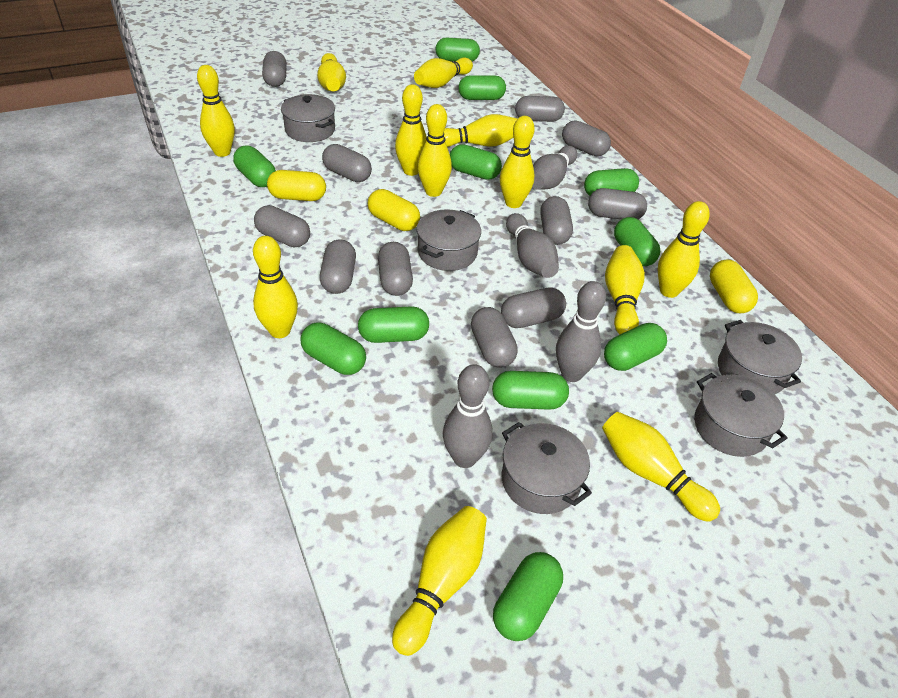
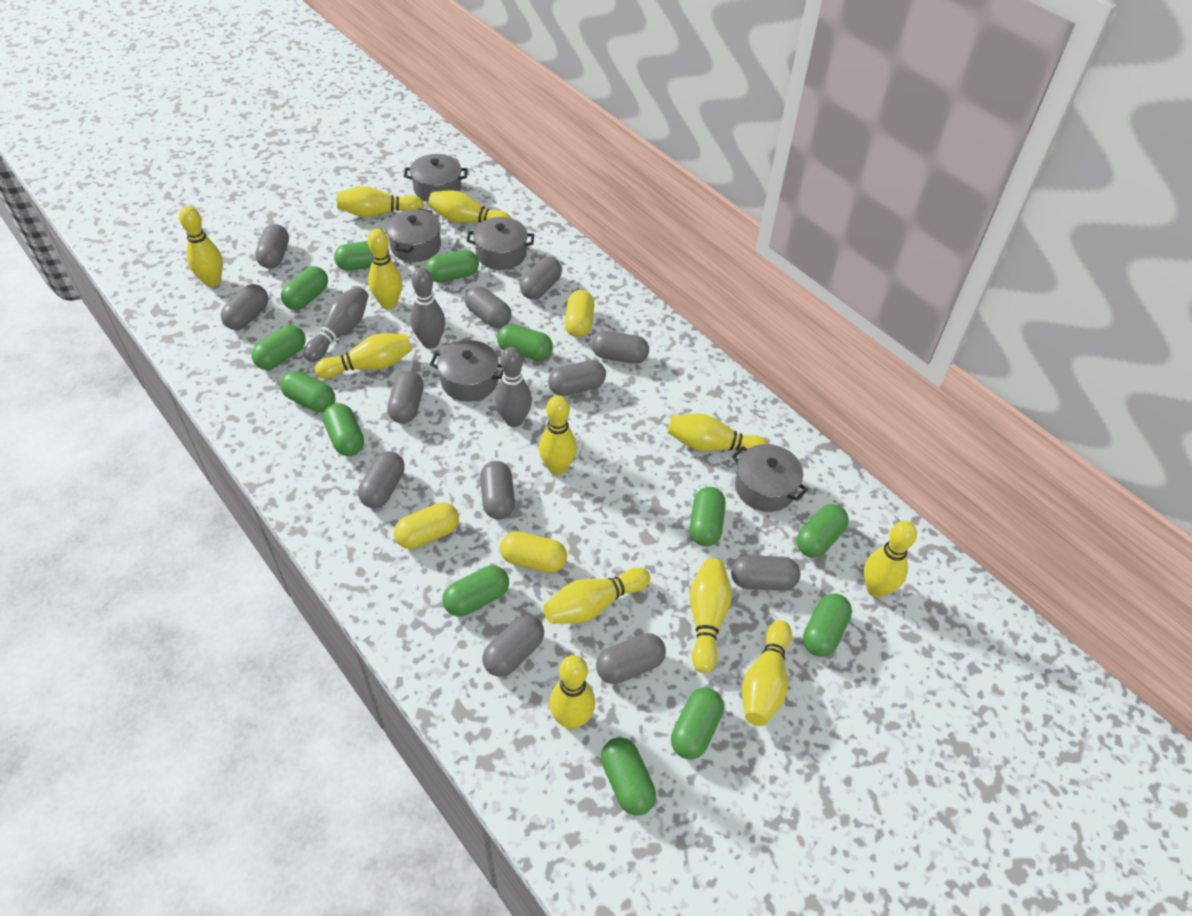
green capsule: 11 -> 13
grey bowling pin: 4 -> 3
grey capsule: 11 -> 12

